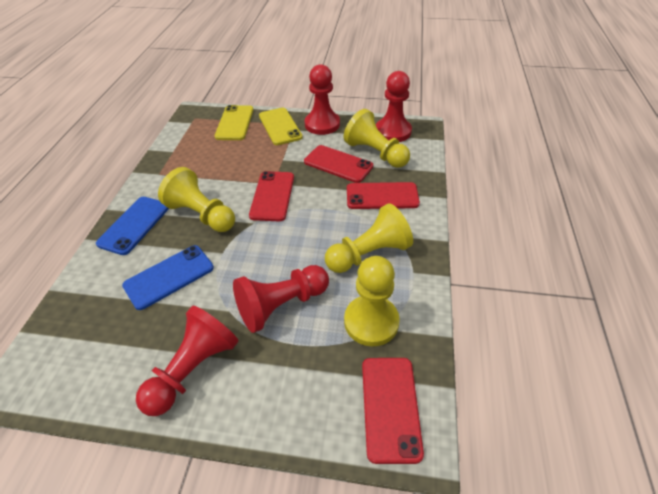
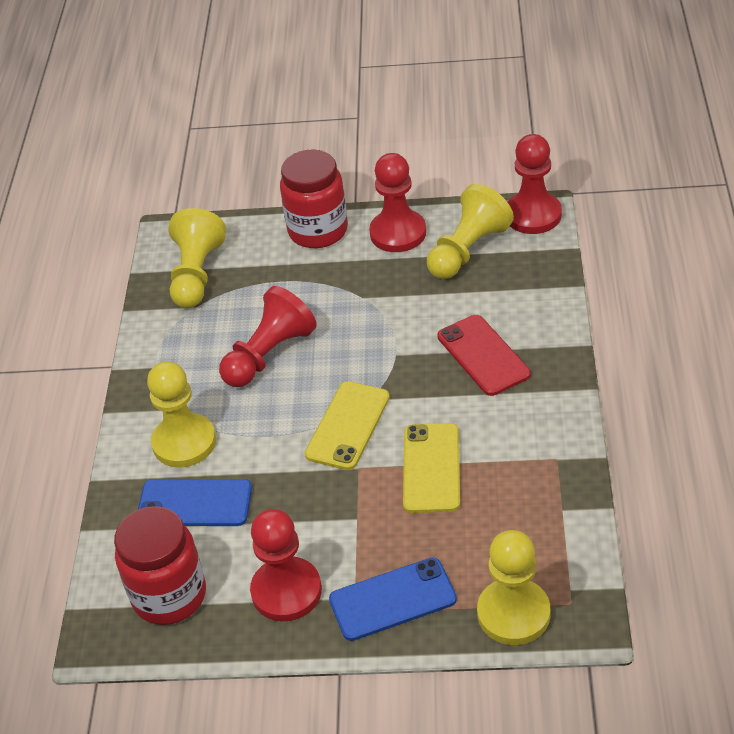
red jar: 0 -> 2
red phone: 4 -> 1

